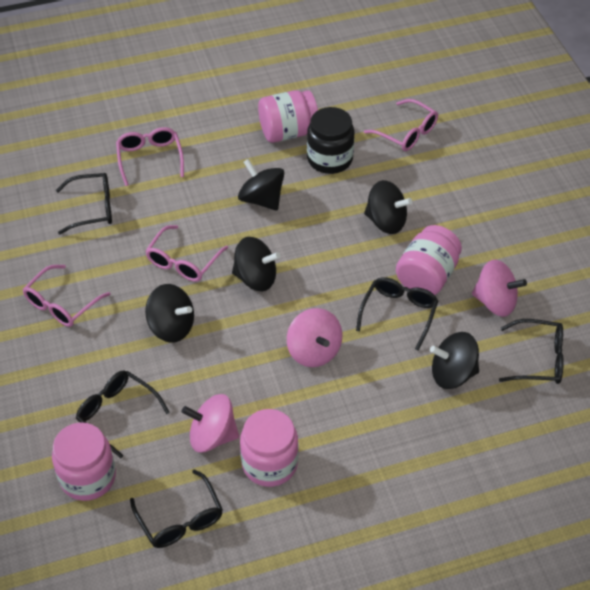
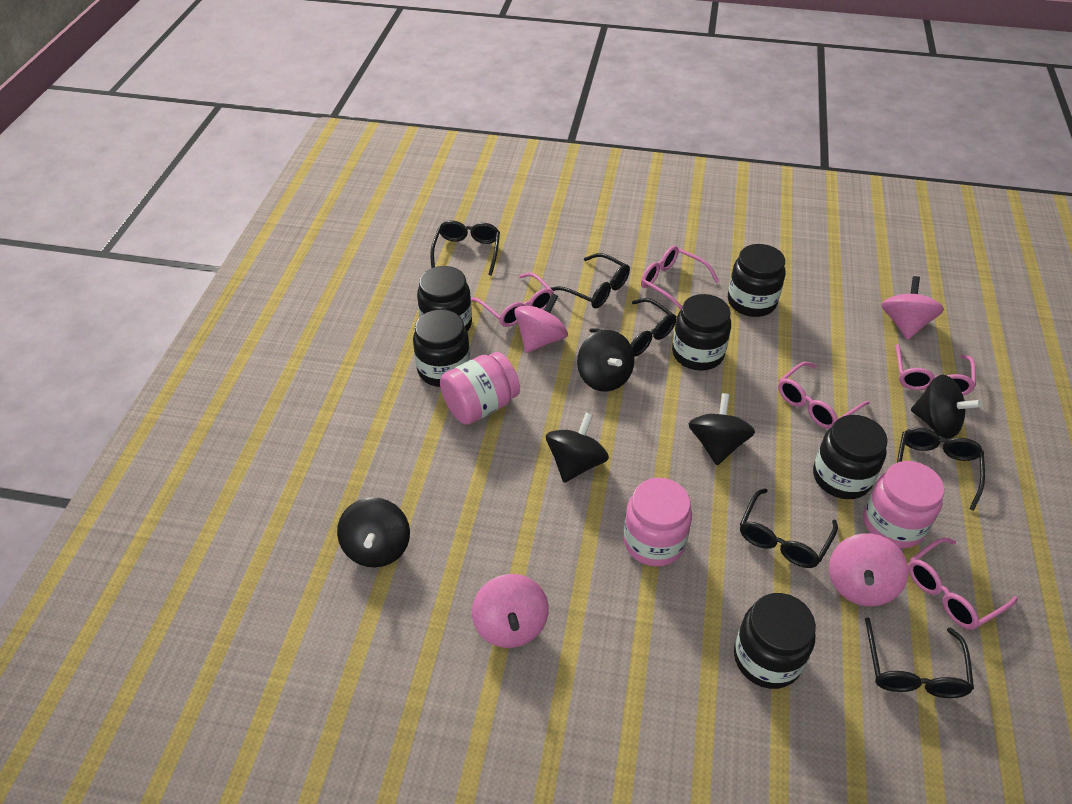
black glasses: 5 -> 6
black jar: 1 -> 6
pink glasses: 4 -> 5
pink jar: 4 -> 3
pink spinning top: 3 -> 4

